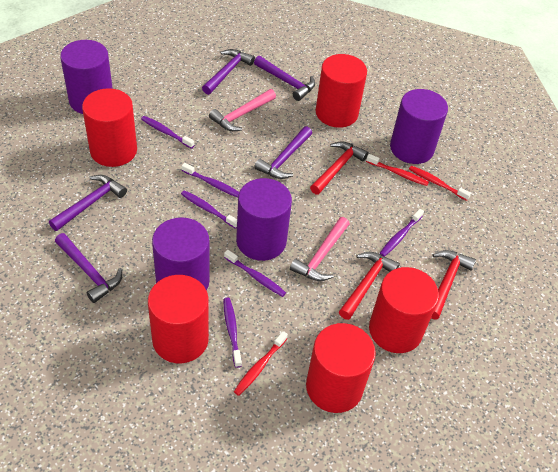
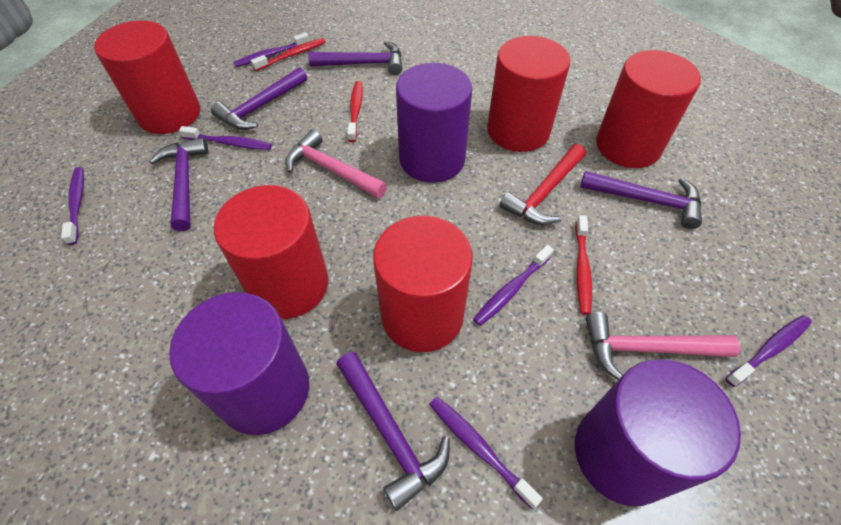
purple cylinder: 4 -> 3
red hammer: 3 -> 1

